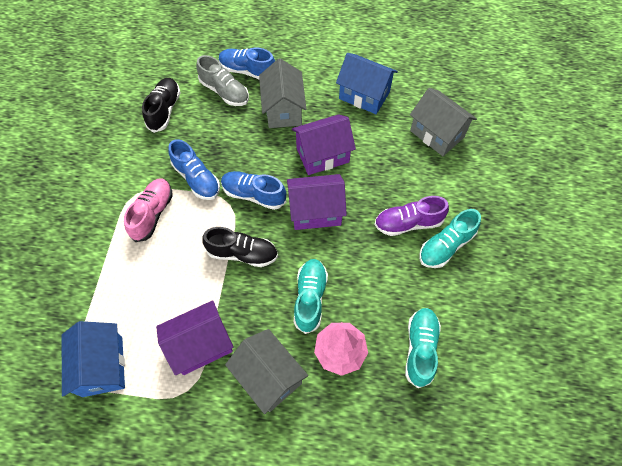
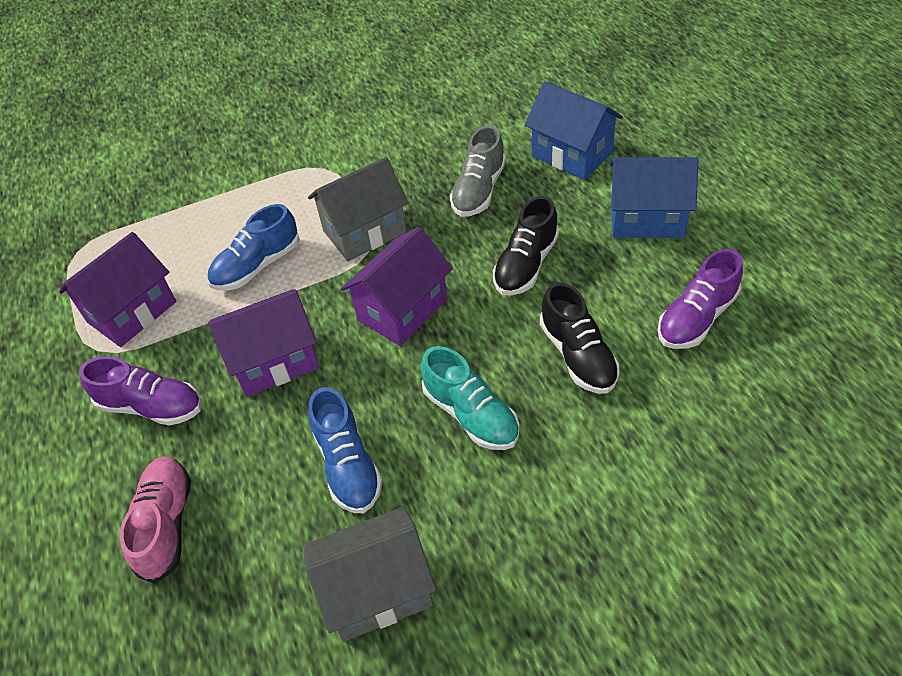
blue shoe: 3 -> 2
grey house: 3 -> 2
pink tree: 1 -> 0
purple shoe: 1 -> 2
turquoise shoe: 3 -> 1

